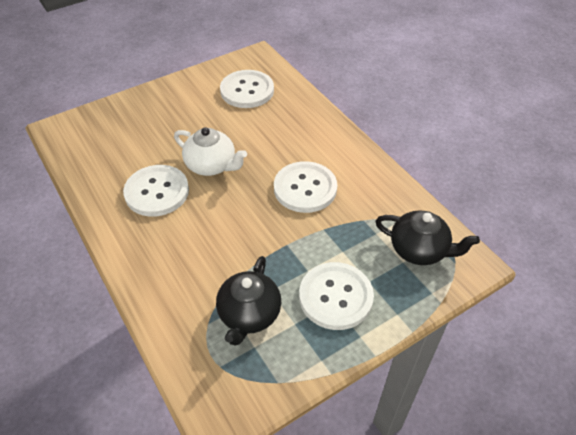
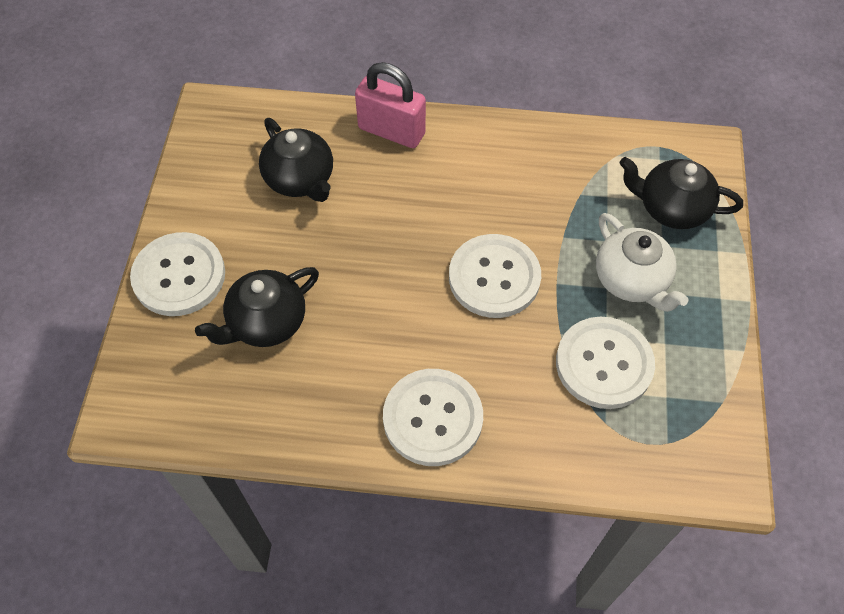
black teapot: 2 -> 3
pink padlock: 0 -> 1

